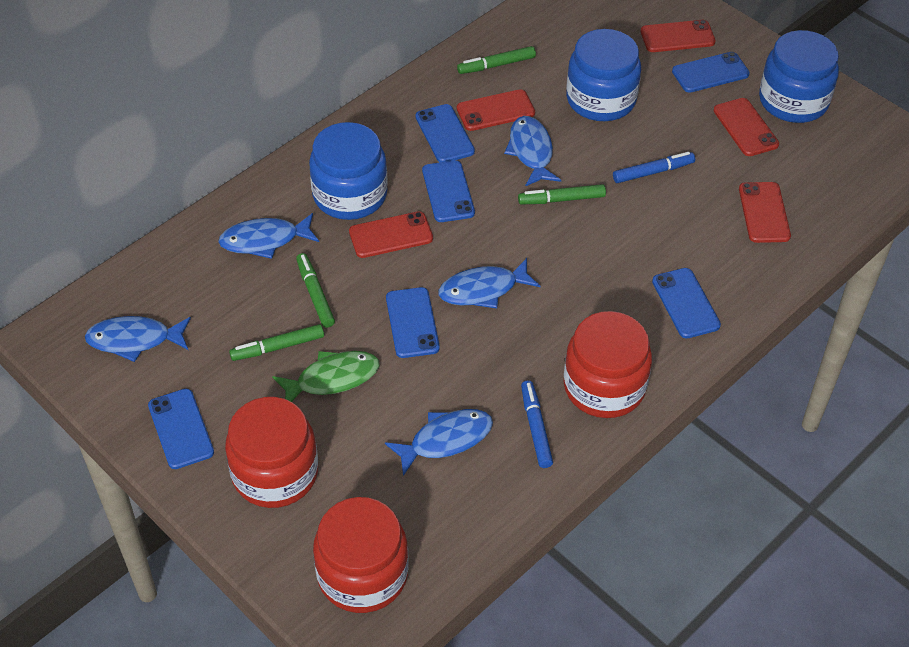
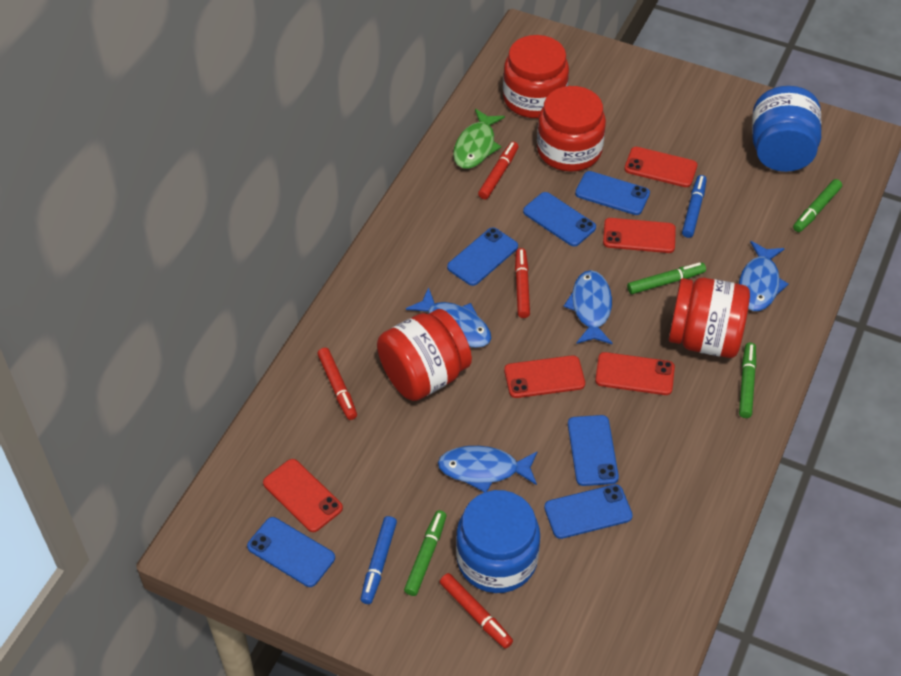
blue fish: 5 -> 4
blue jar: 3 -> 2
red jar: 3 -> 4
red marker: 0 -> 4

